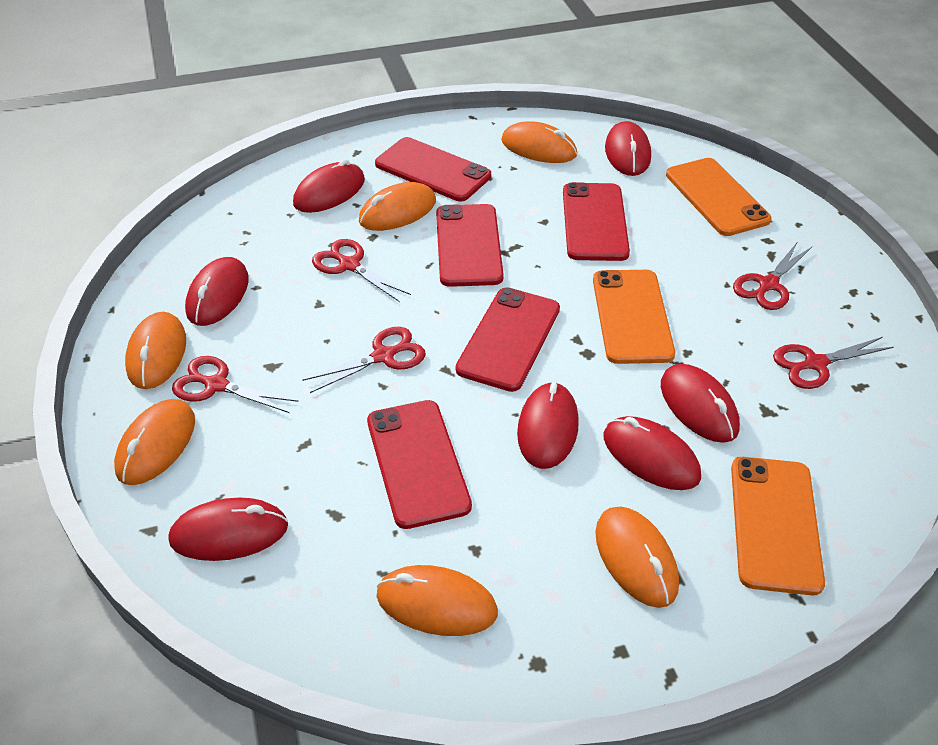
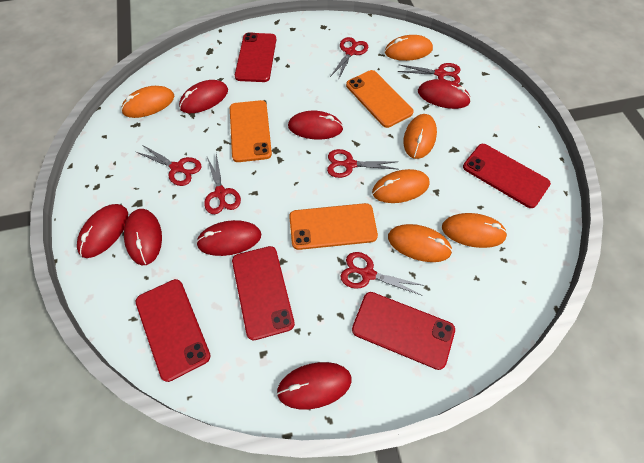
red scissors: 5 -> 6

